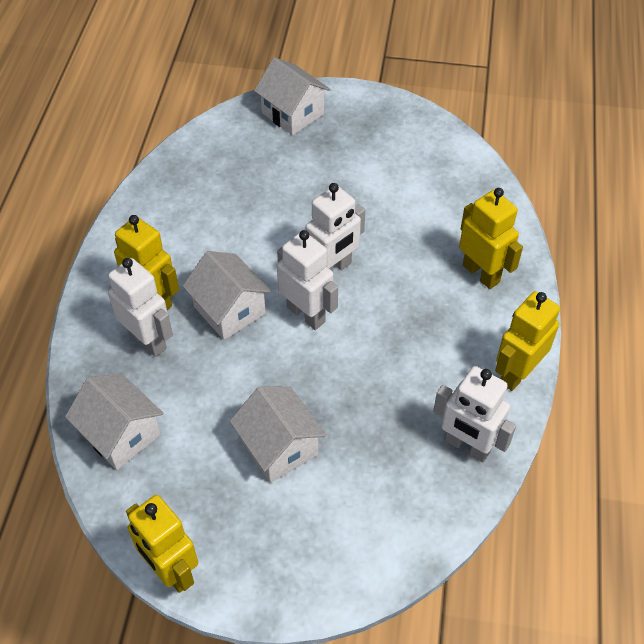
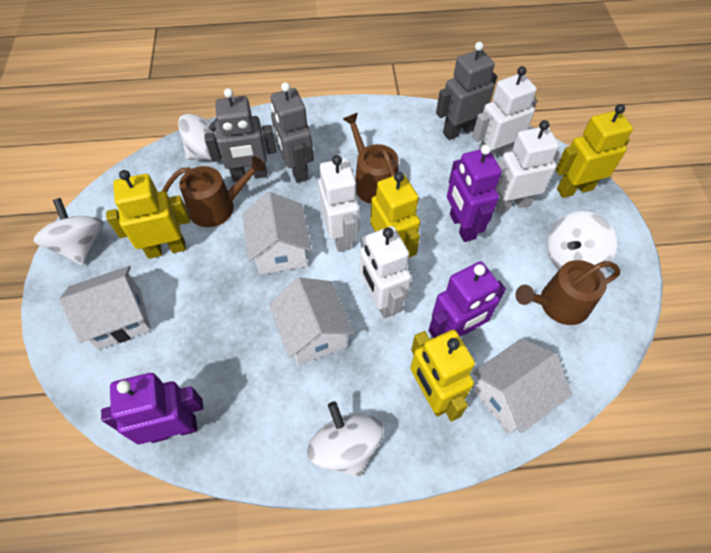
brown watering can: 0 -> 3
grey robot: 0 -> 3
purple robot: 0 -> 3
white spinning top: 0 -> 4

